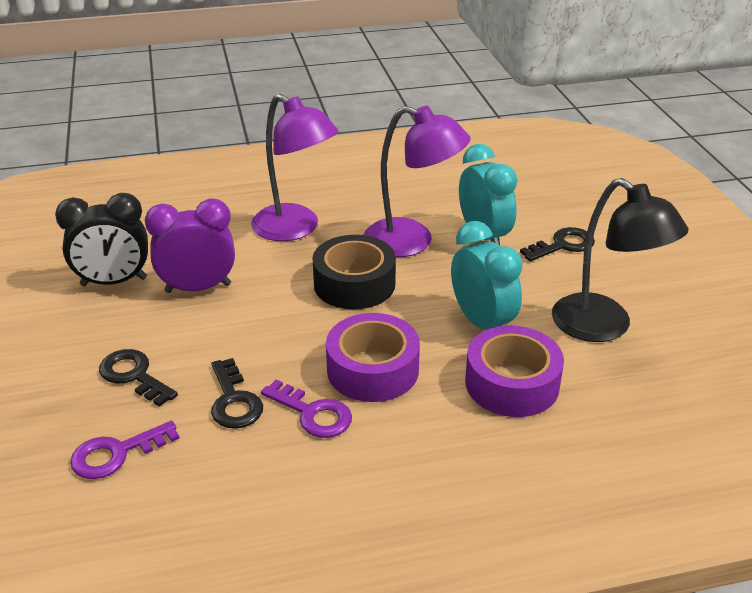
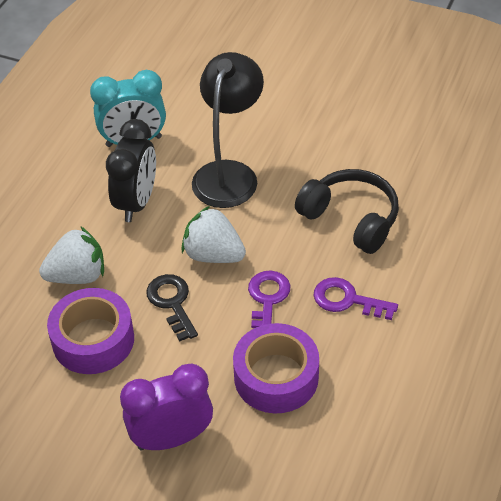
black headphones: 0 -> 1
black key: 3 -> 1
black tape: 1 -> 0
purple lamp: 2 -> 0
turquoise clock: 2 -> 1
white strawberry: 0 -> 2

